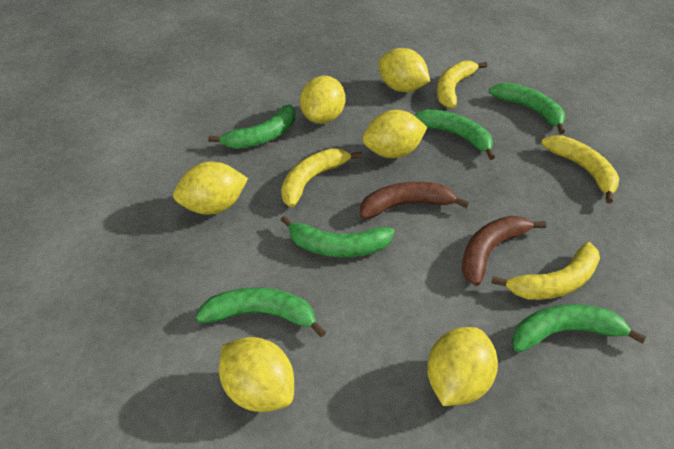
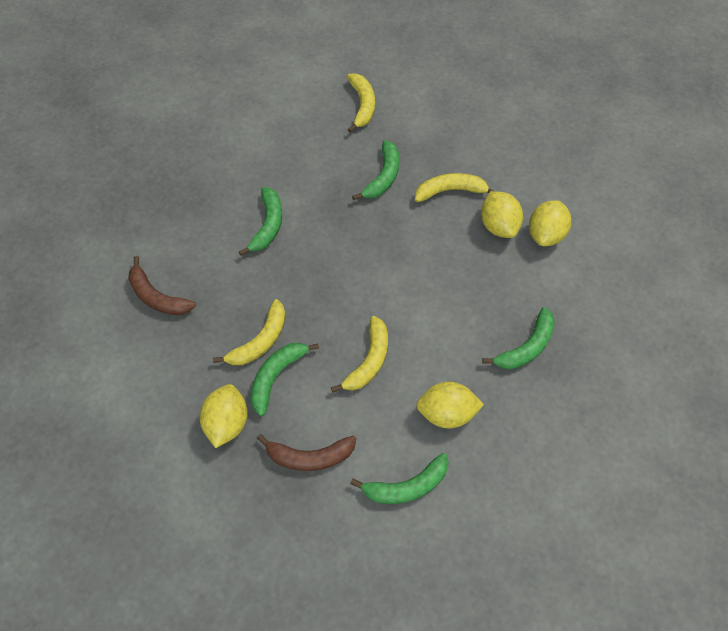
green banana: 6 -> 5
yellow lemon: 6 -> 4

